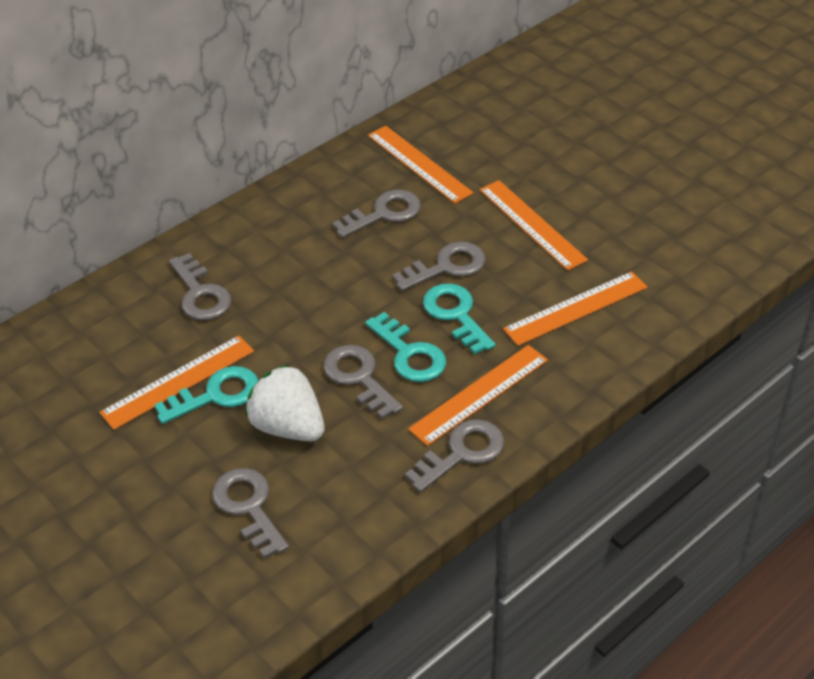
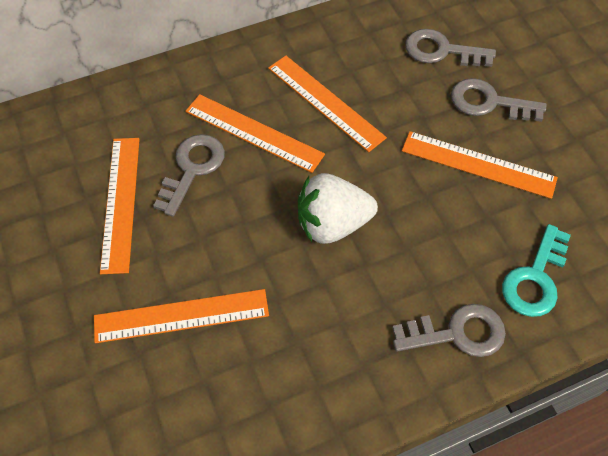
grey key: 6 -> 4
turquoise key: 3 -> 1

